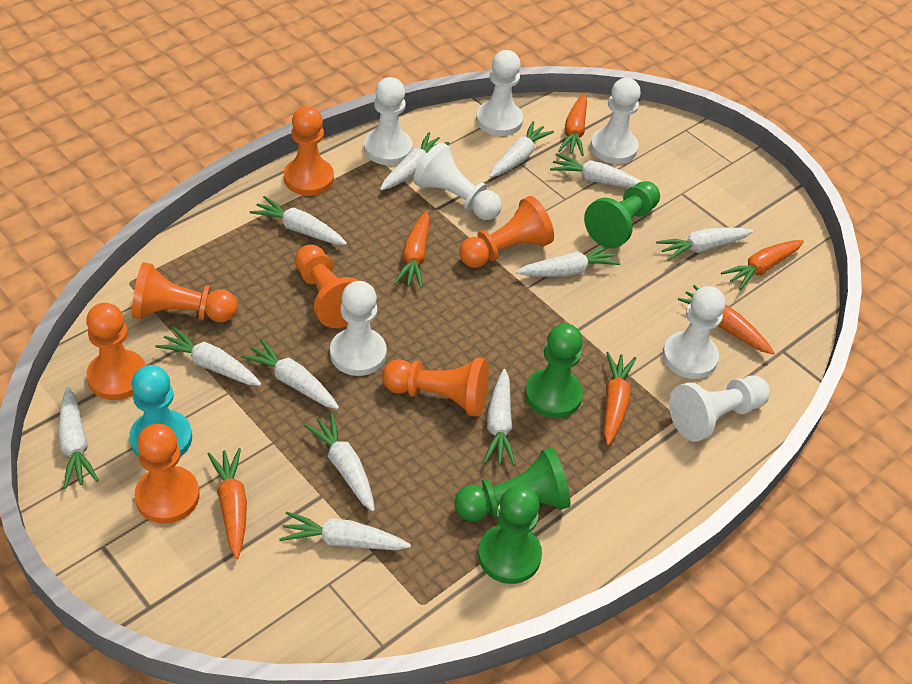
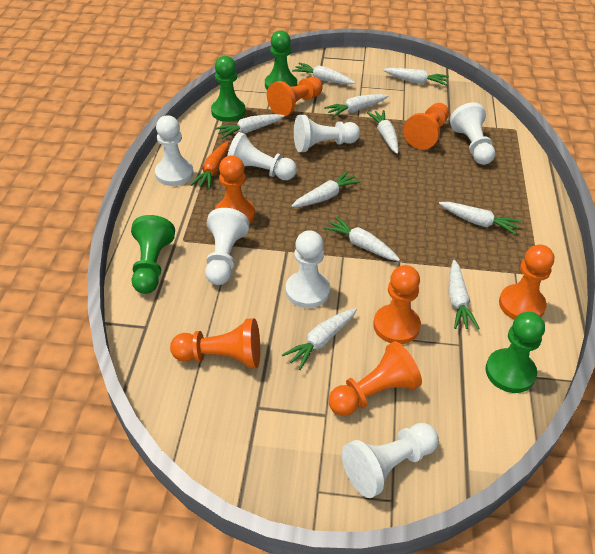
orange carrot: 6 -> 1
turquoise pawn: 1 -> 0
white carrot: 12 -> 10

